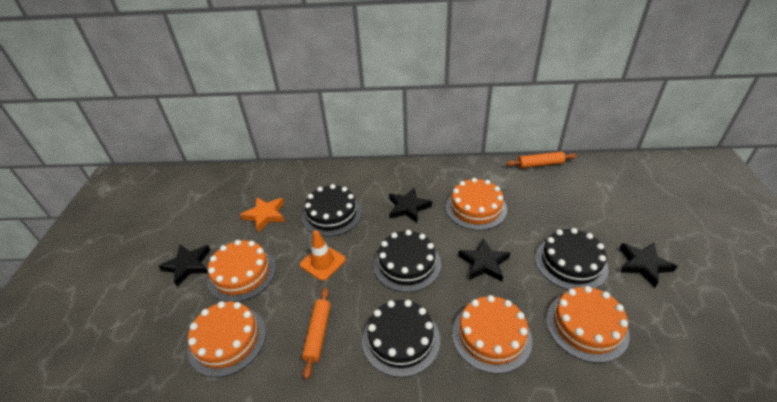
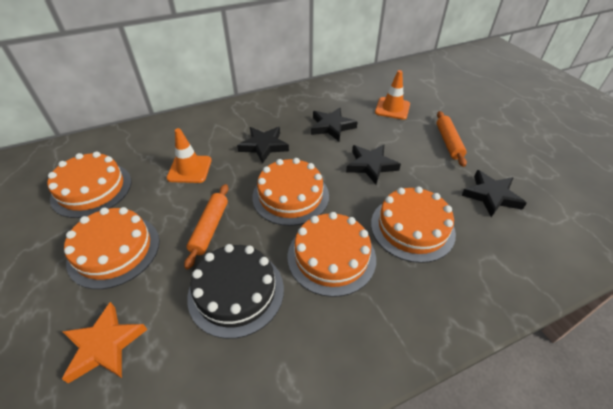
black cake: 4 -> 1
orange traffic cone: 1 -> 2

